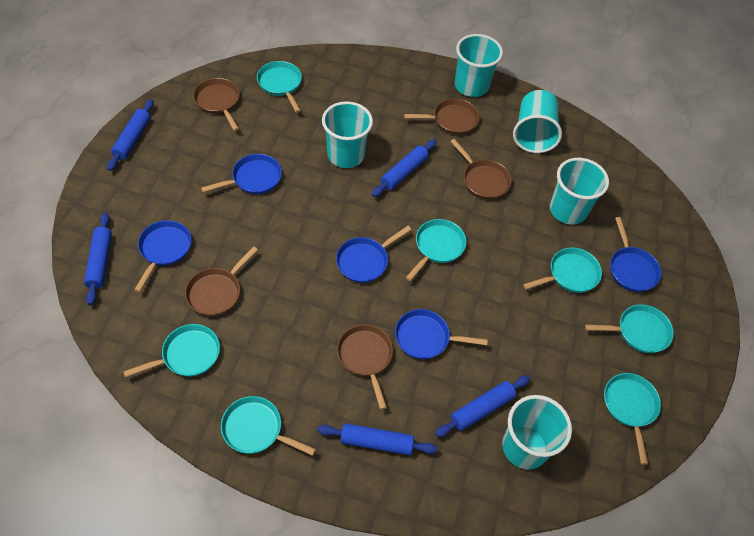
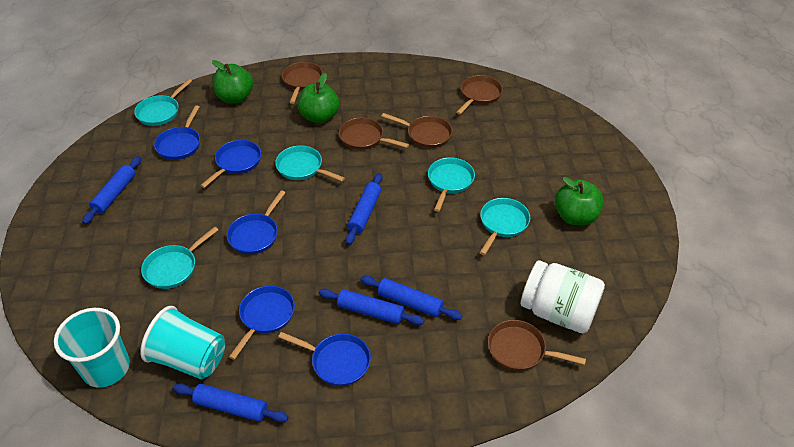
green apple: 0 -> 3
turquoise cup: 5 -> 2
turquoise pan: 7 -> 5
white jar: 0 -> 1

